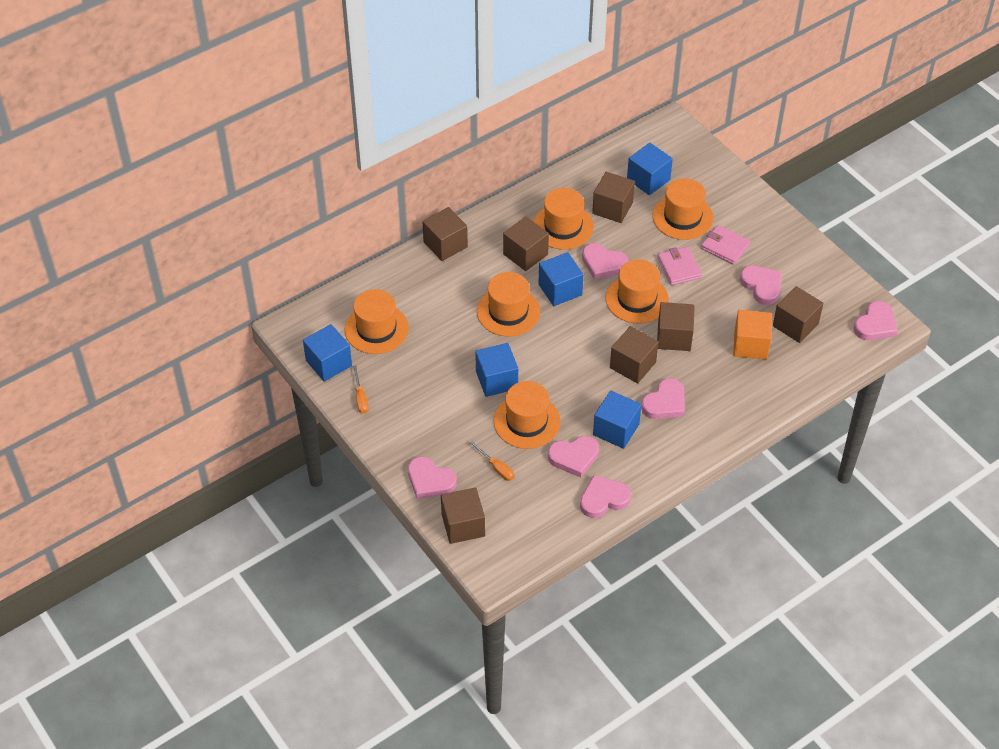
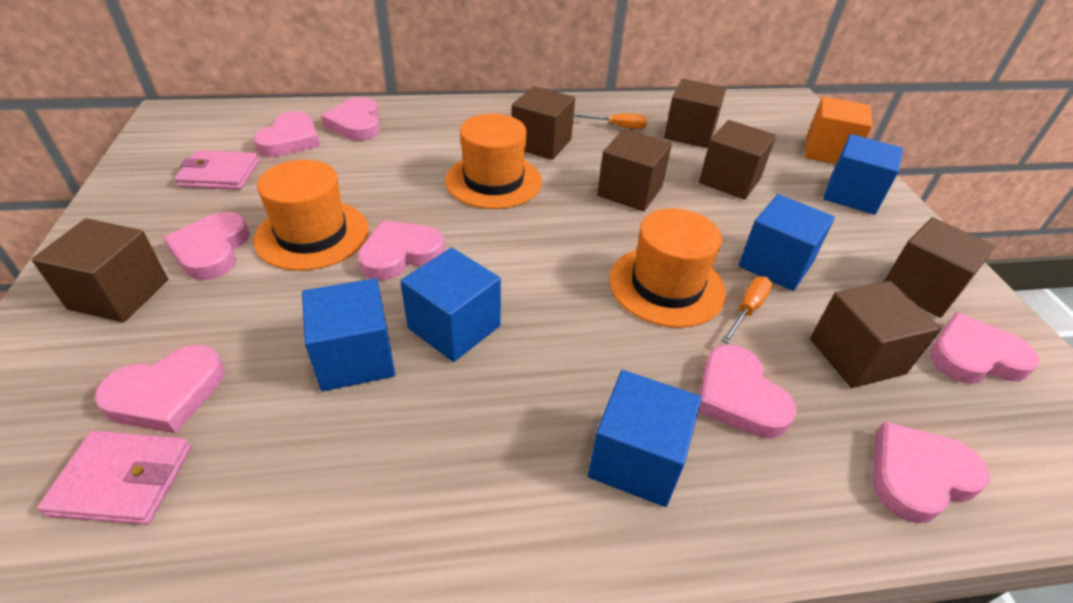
orange hat: 6 -> 3
pink heart: 7 -> 8

